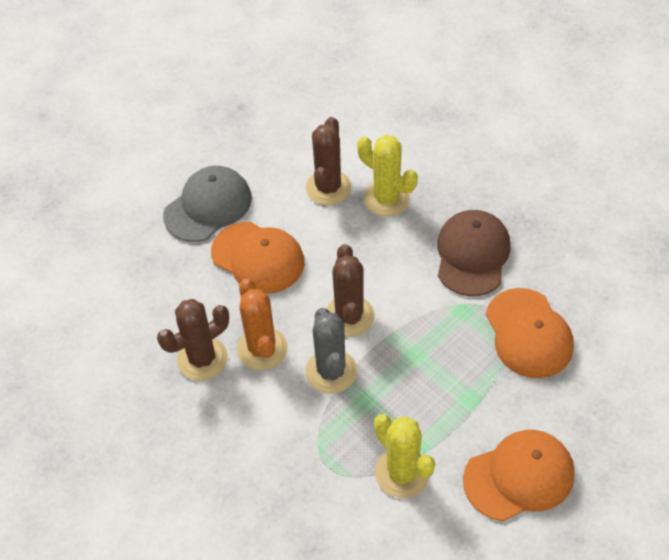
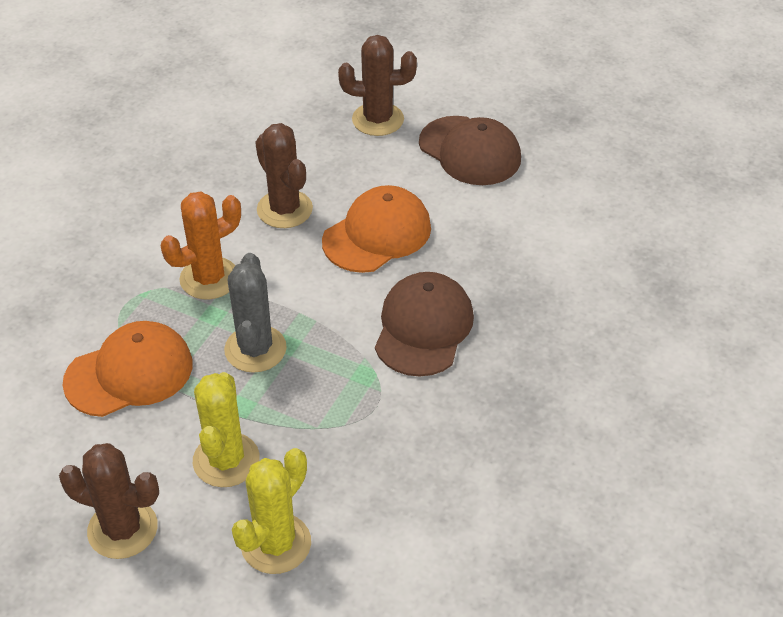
brown cap: 1 -> 2
grey cap: 1 -> 0
orange cap: 3 -> 2

